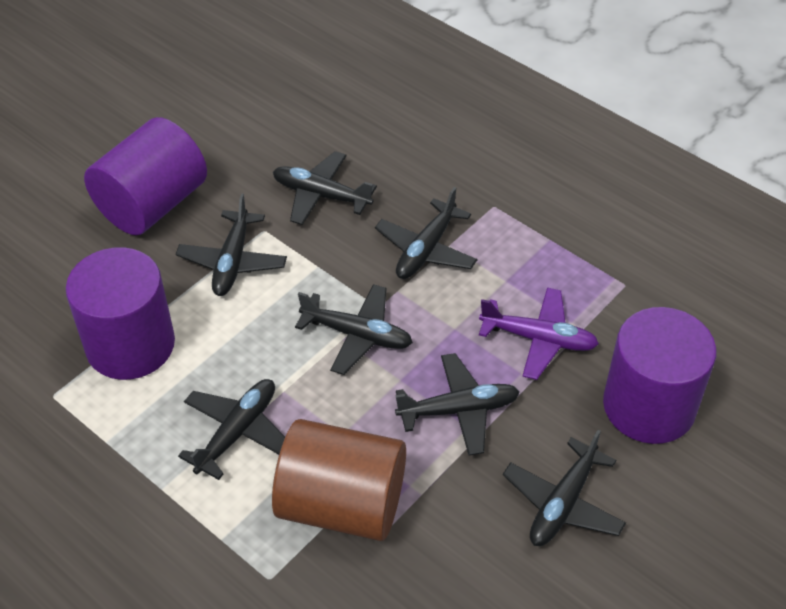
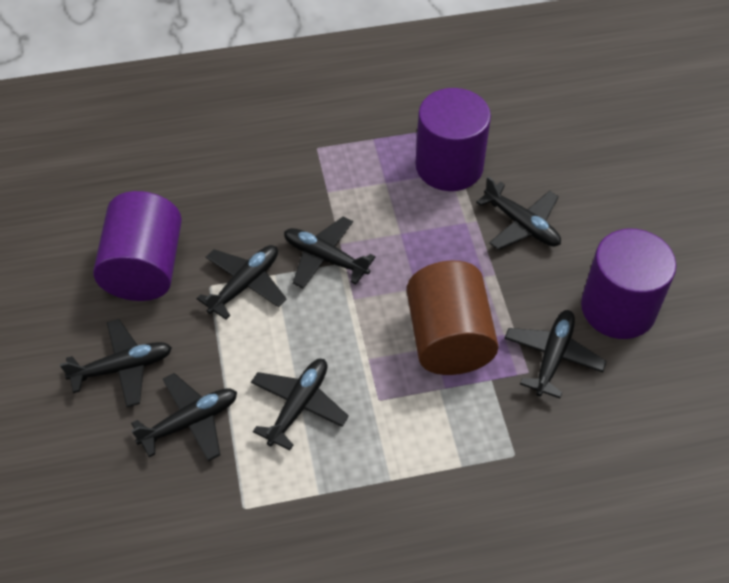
purple plane: 1 -> 0

